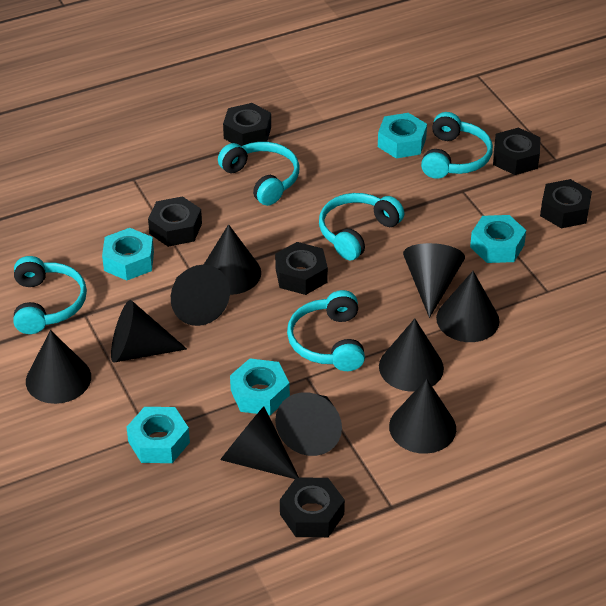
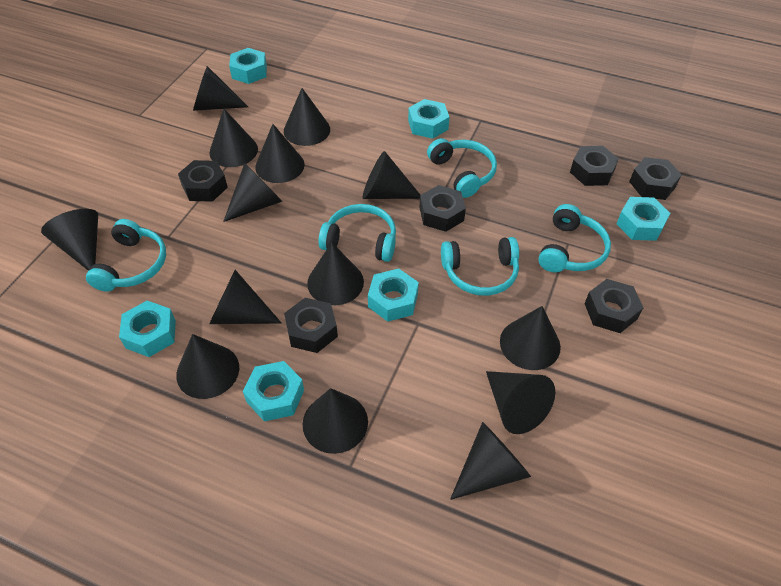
black cone: 10 -> 14
turquoise nut: 5 -> 6

